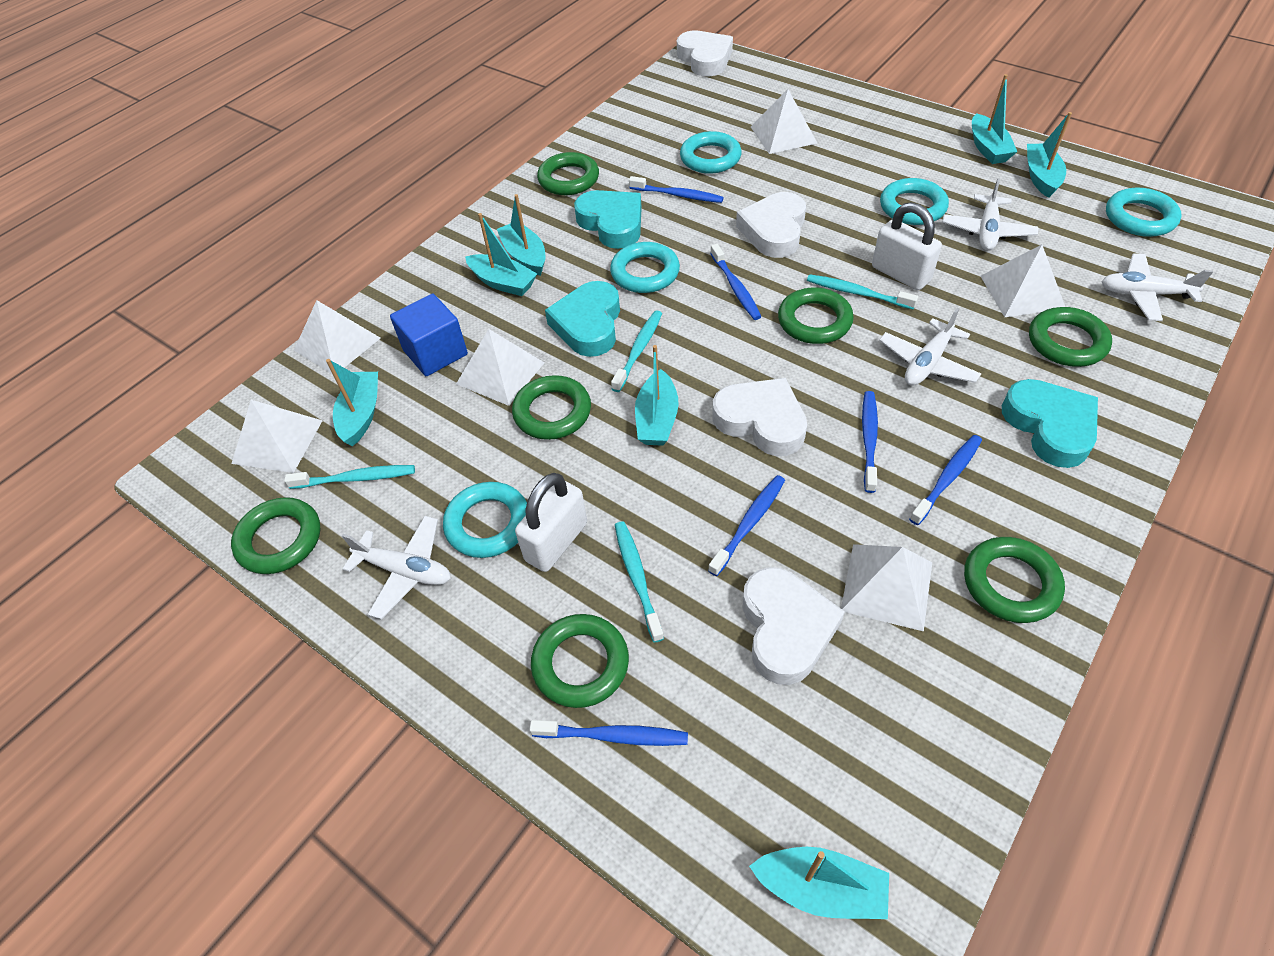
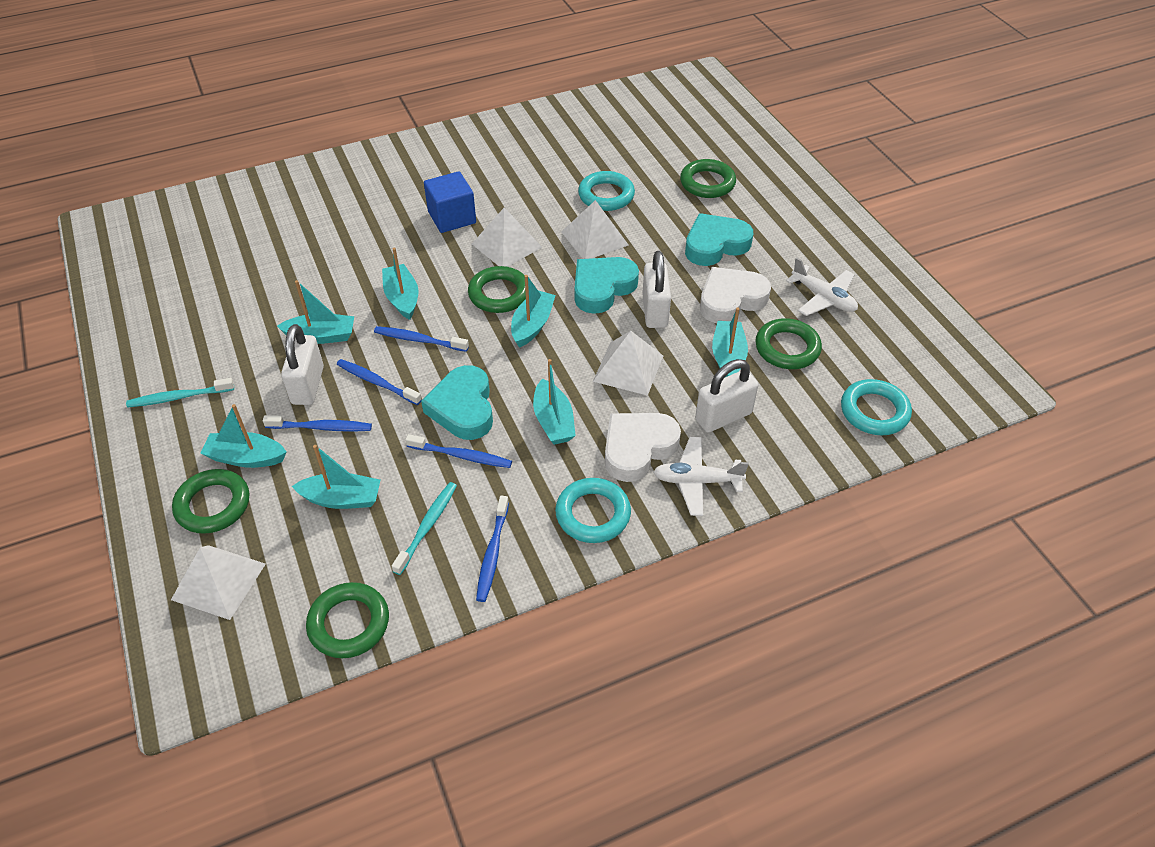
blue toothbrush: 6 -> 5
green ring: 7 -> 5
turquoise ring: 5 -> 3
turquoise toothbrush: 4 -> 2
white heart: 4 -> 2
white padlock: 2 -> 3
white plane: 4 -> 2
white pyramid: 6 -> 4

